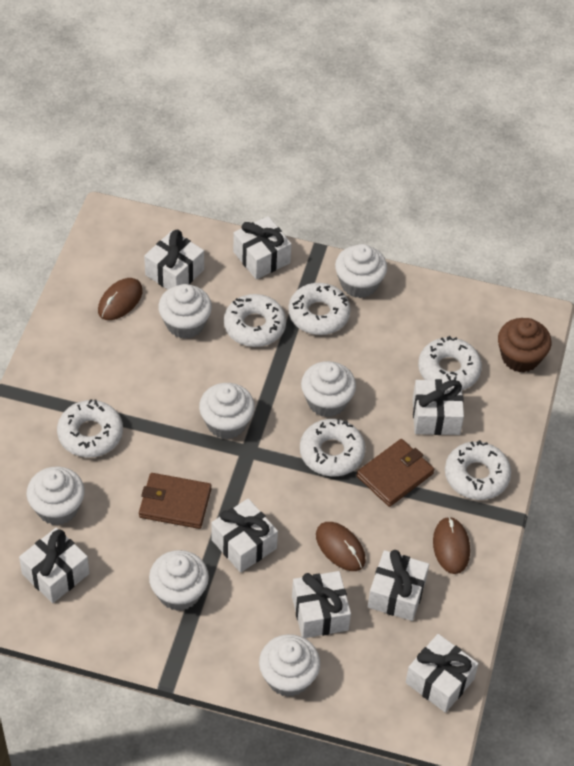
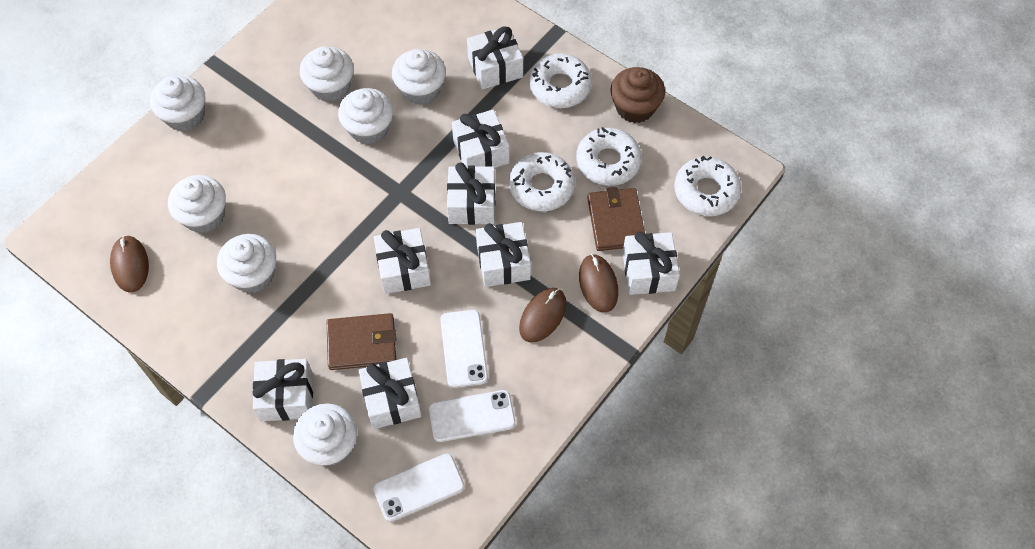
white donut: 6 -> 4
white phone: 0 -> 3

